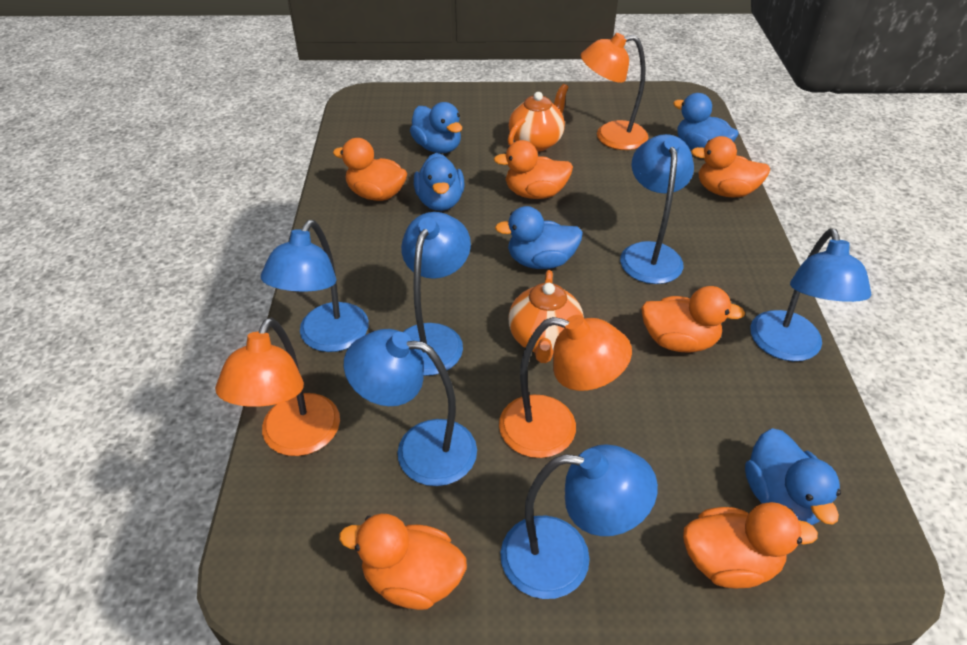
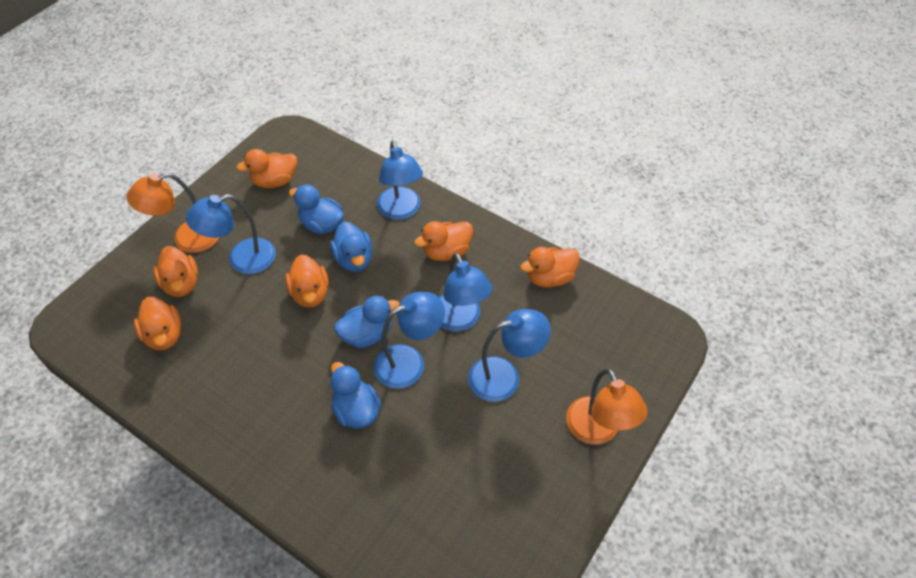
blue duck: 5 -> 4
blue lamp: 6 -> 5
orange lamp: 3 -> 2
orange teapot: 2 -> 0

